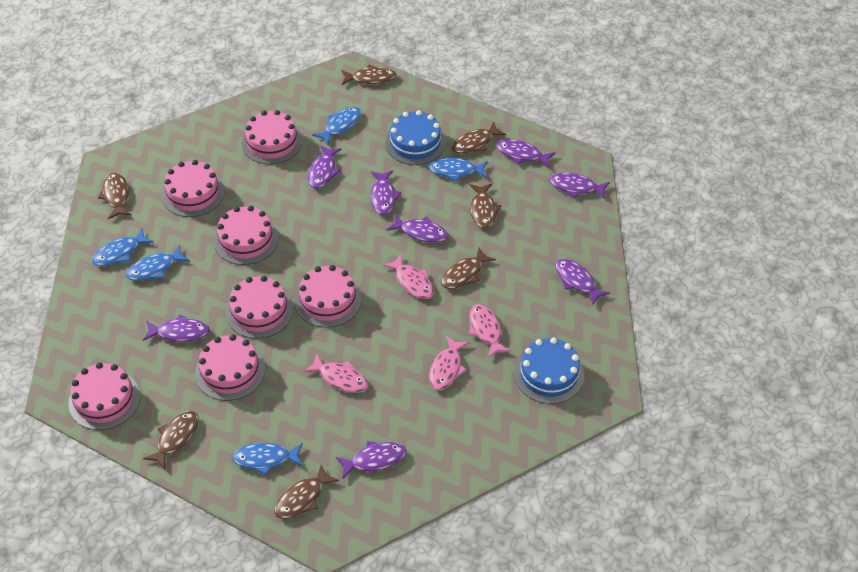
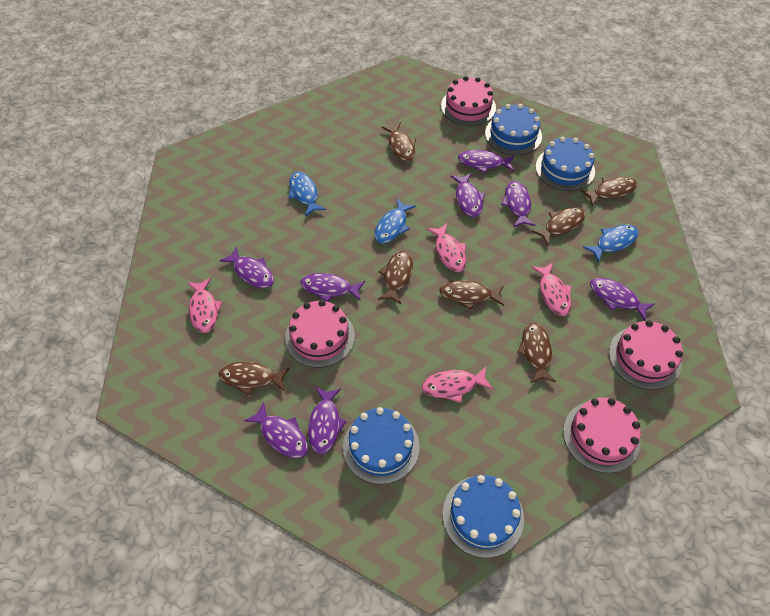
blue cake: 2 -> 4
blue fish: 5 -> 3
pink cake: 7 -> 4

